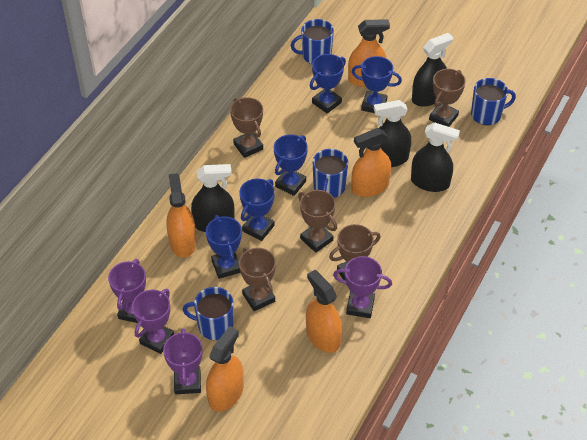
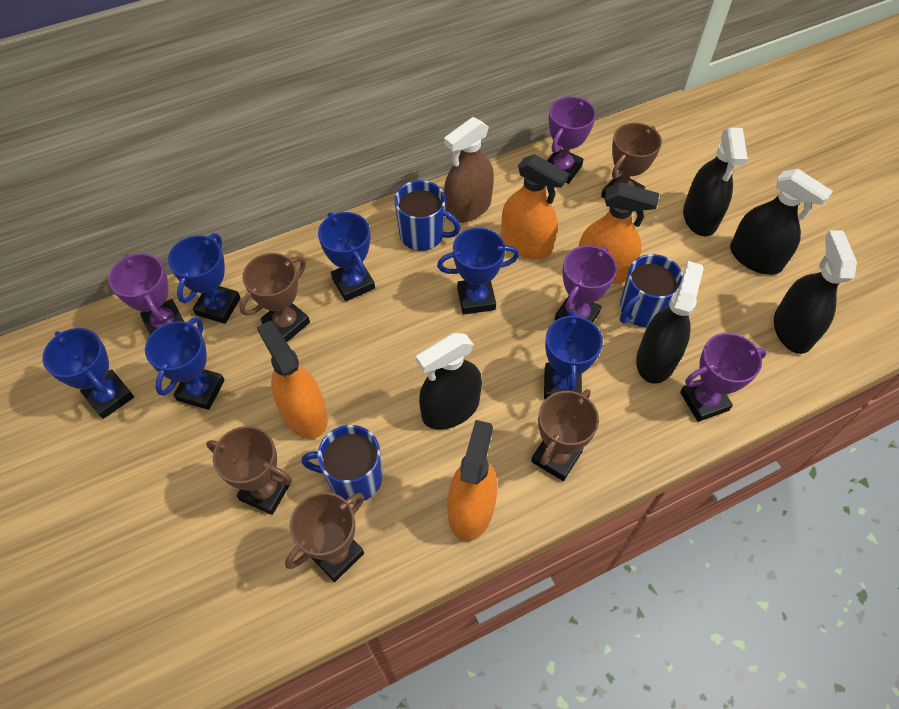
black spray bottle: 4 -> 5
blue mug: 4 -> 3
blue trophy: 5 -> 6
brown spray bottle: 0 -> 1
orange spray bottle: 5 -> 4

